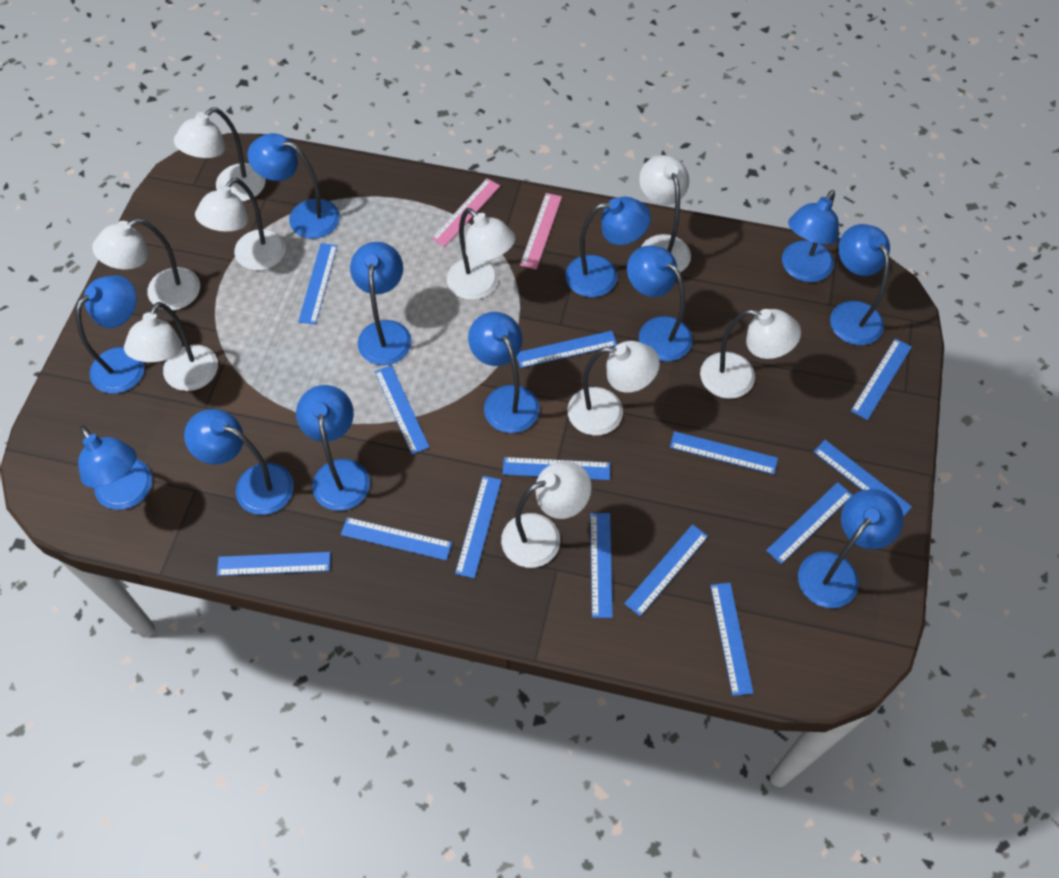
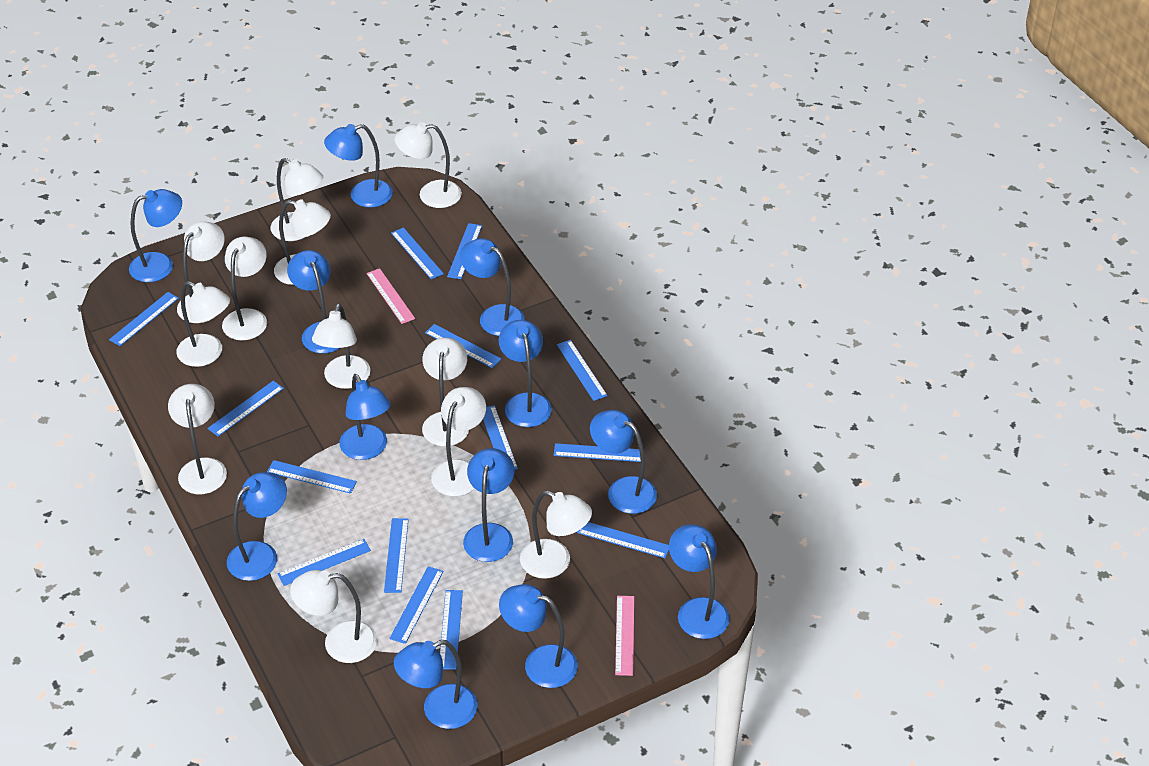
white lamp: 9 -> 12

